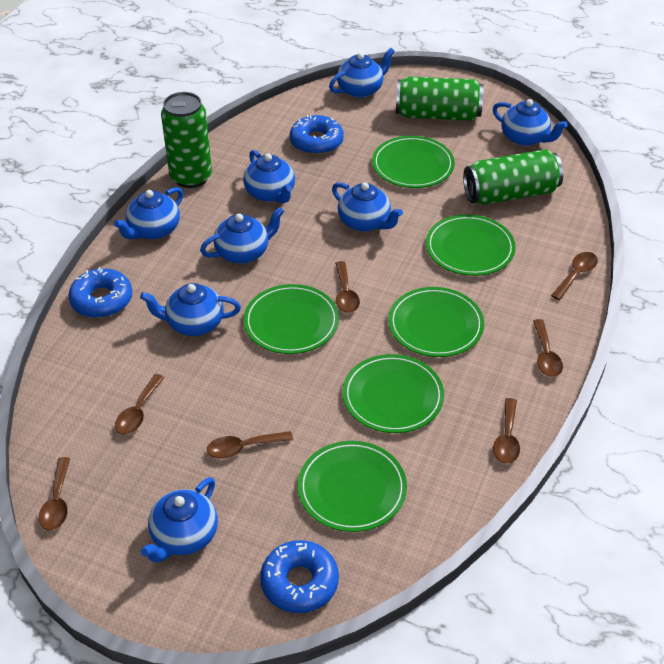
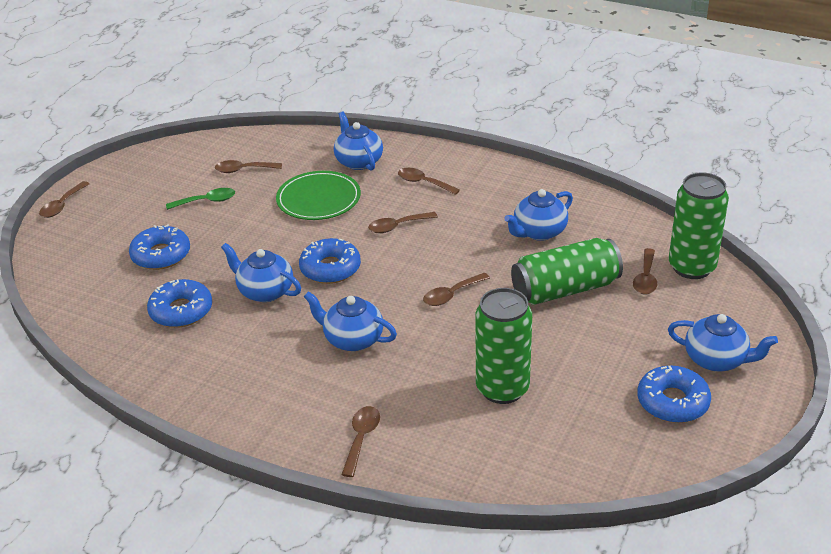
blue donut: 3 -> 4
blue teapot: 8 -> 5
green plate: 6 -> 1
green spoon: 0 -> 1

